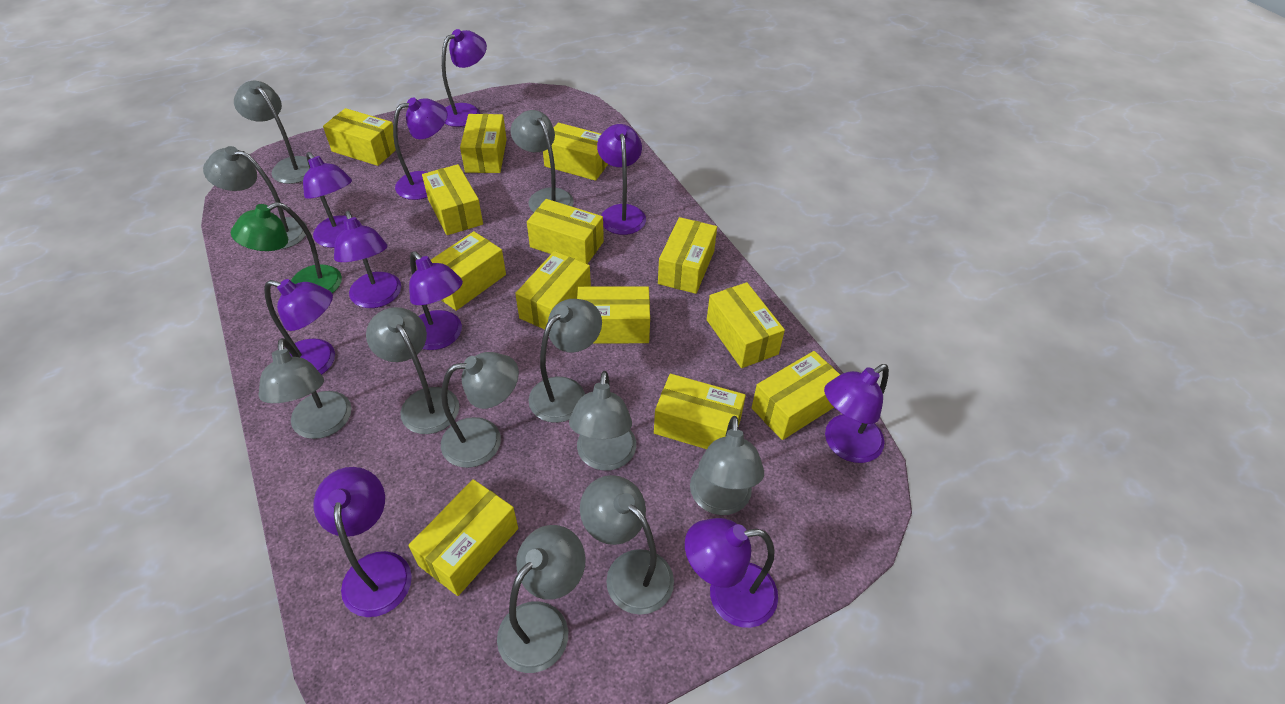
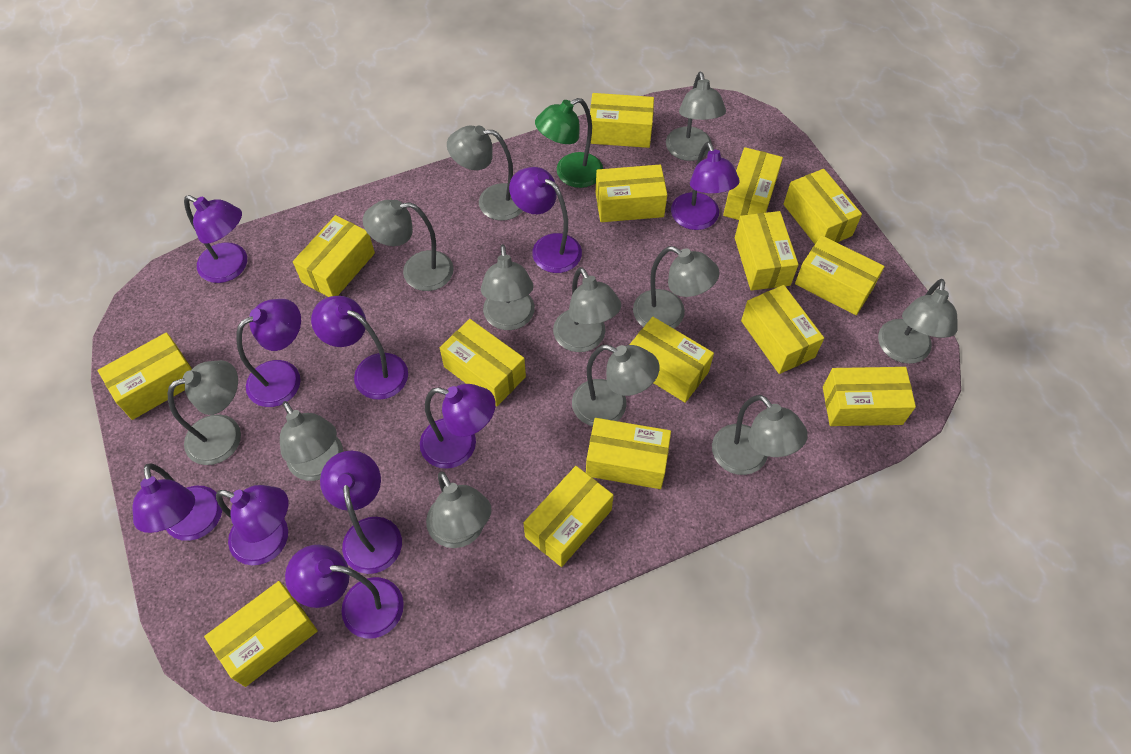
grey lamp: 11 -> 12
yellow box: 13 -> 15

